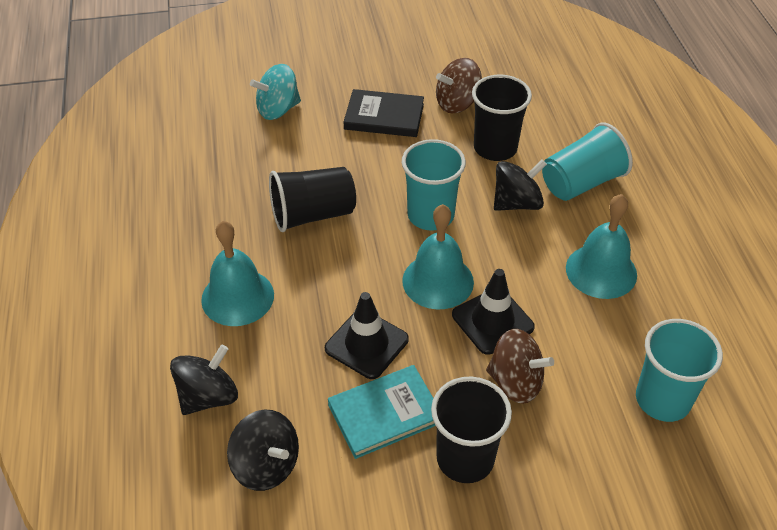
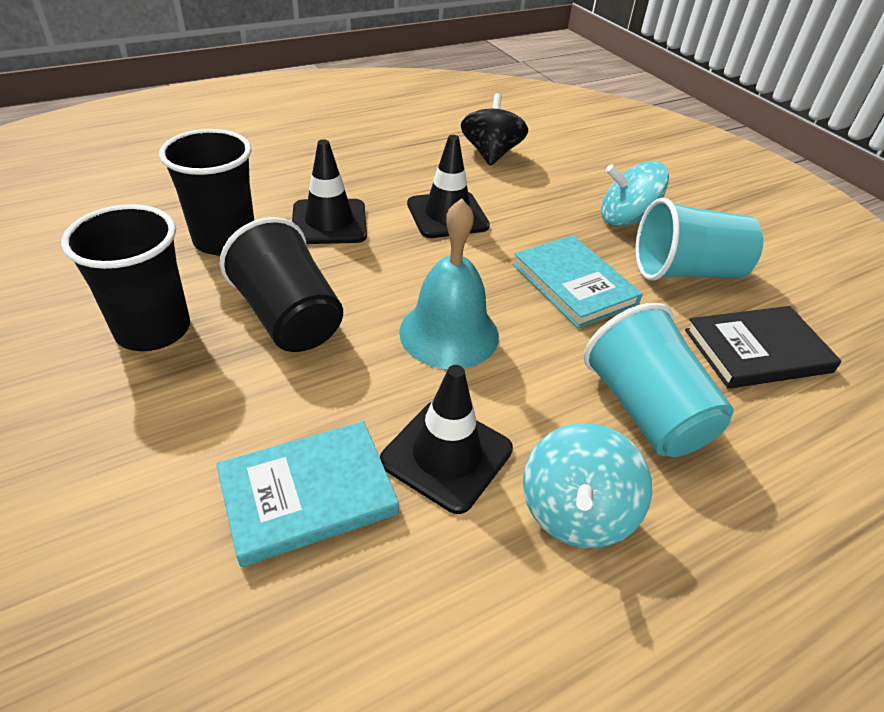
black spinning top: 3 -> 1
black traffic cone: 2 -> 3
brown spinning top: 2 -> 0
turquoise bell: 3 -> 1
turquoise book: 1 -> 2
turquoise cup: 3 -> 2
turquoise spinning top: 1 -> 2

